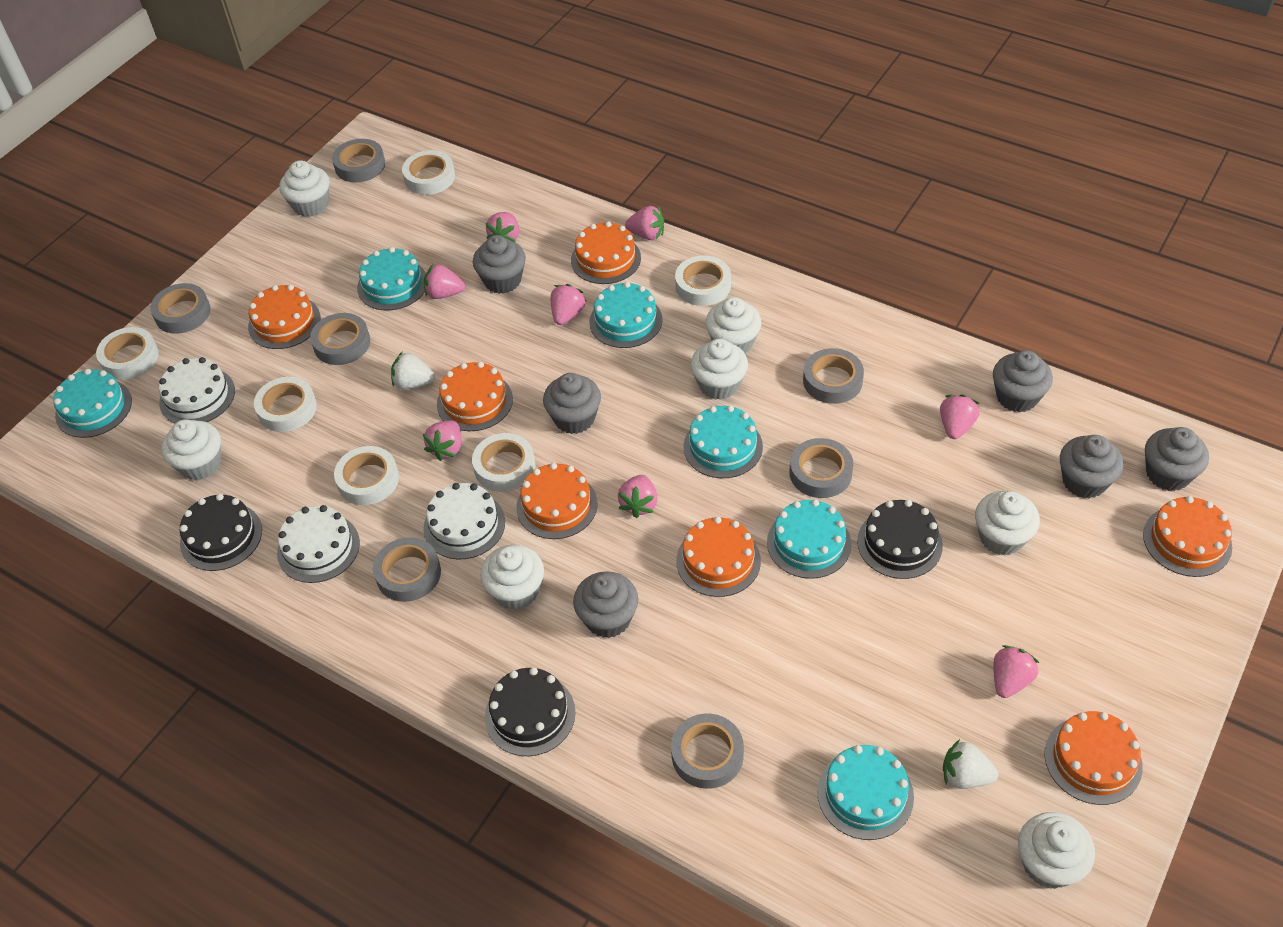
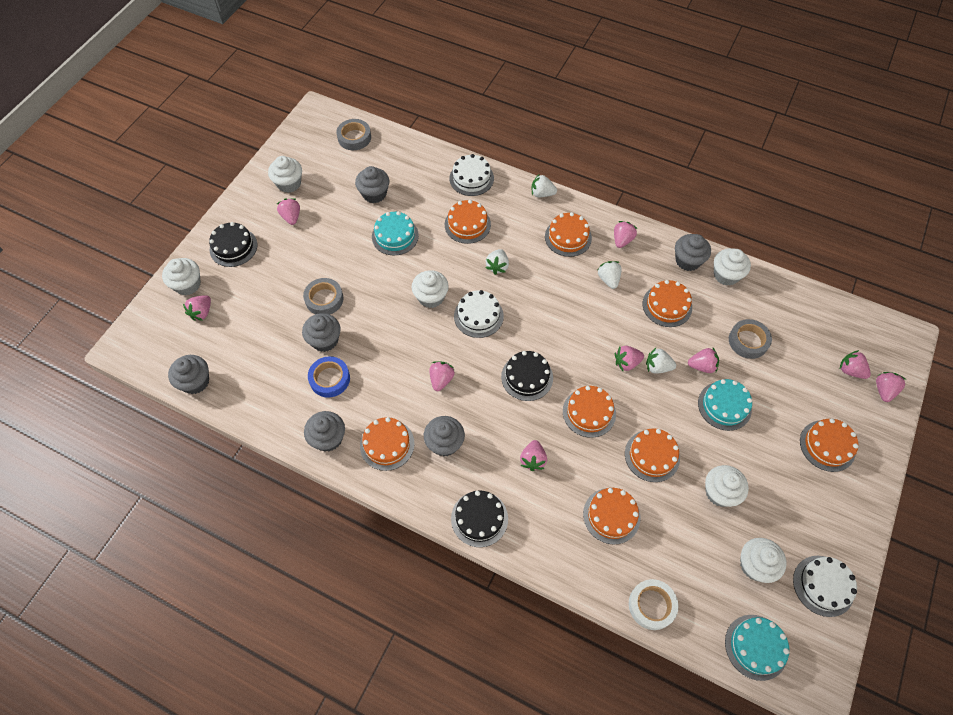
blue tape: 0 -> 1
grey tape: 7 -> 3
orange cake: 7 -> 8
pink strawberry: 8 -> 9
turquoise cake: 6 -> 3
white cupcake: 7 -> 6
white strawberry: 2 -> 4
white tape: 6 -> 1

